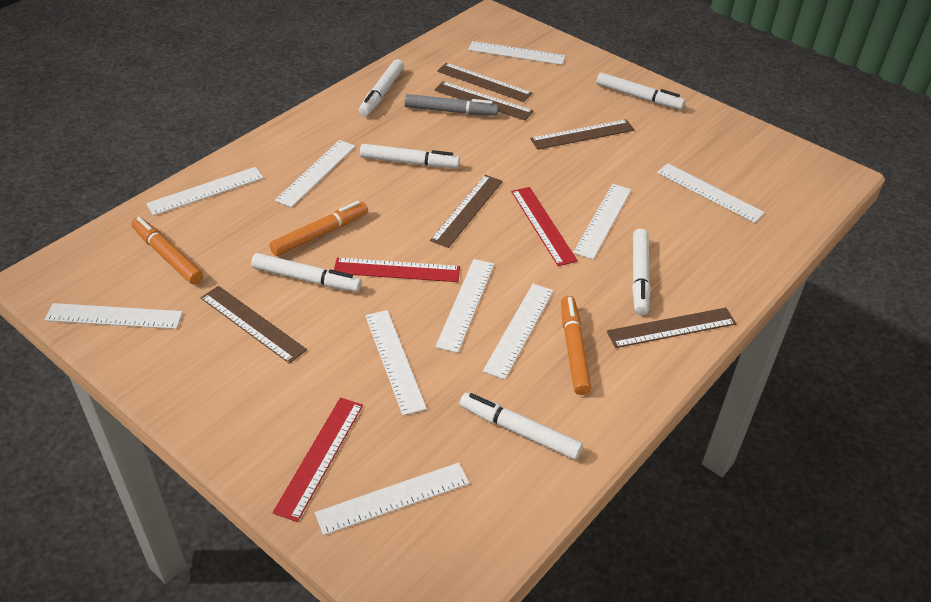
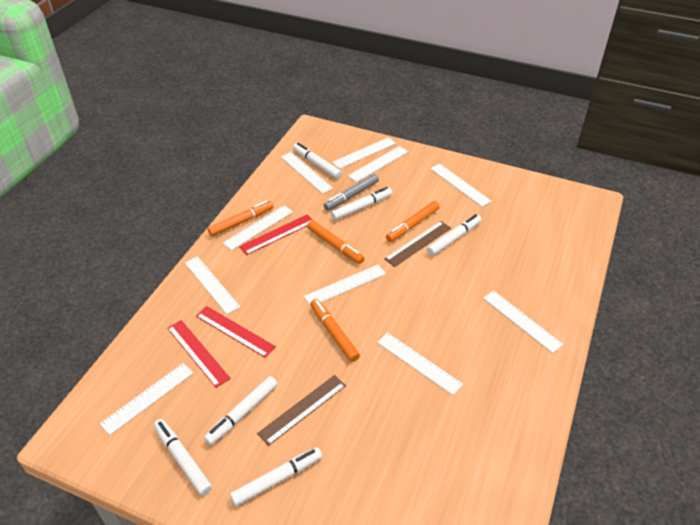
brown ruler: 6 -> 2
orange marker: 3 -> 4

